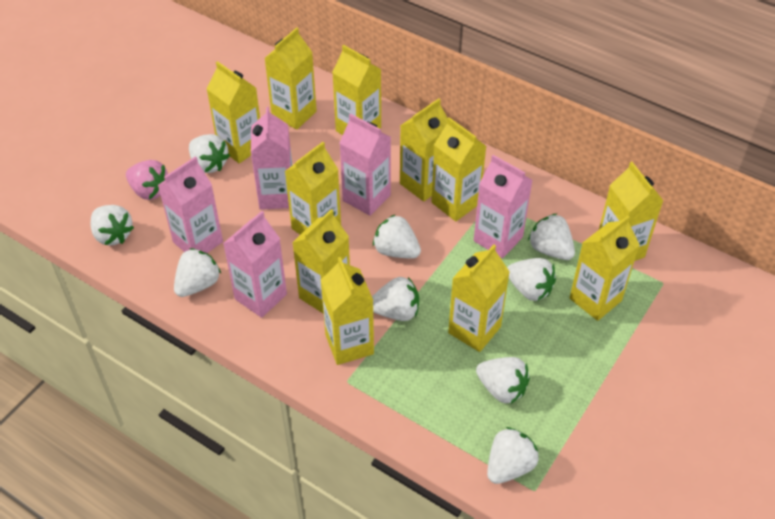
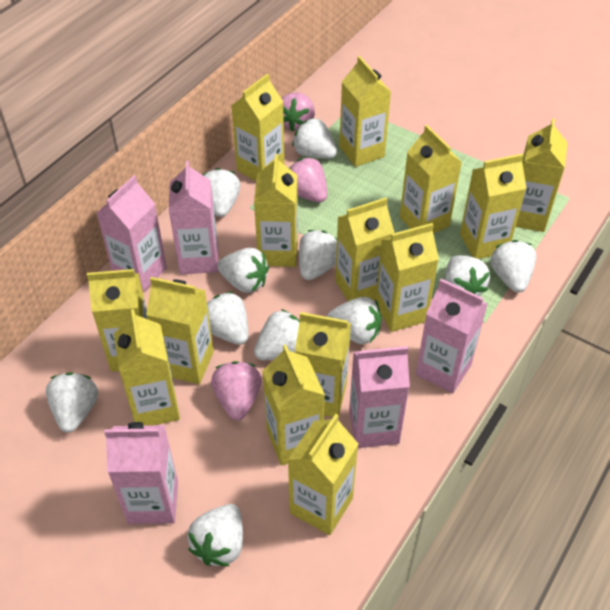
pink strawberry: 1 -> 3
white strawberry: 9 -> 11
yellow carton: 11 -> 14

